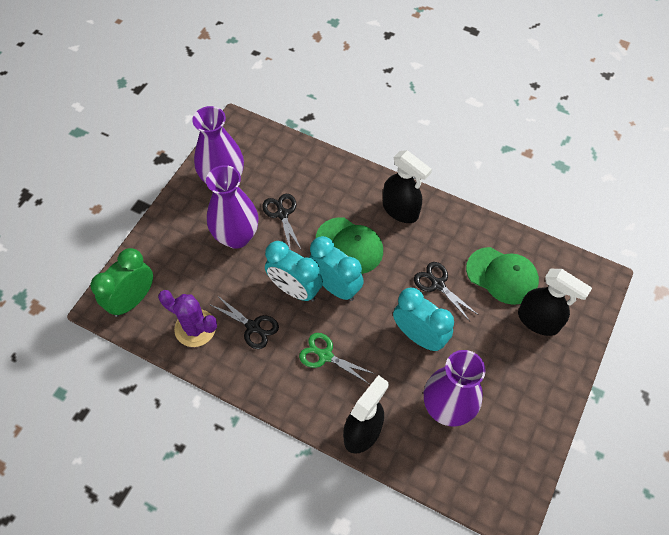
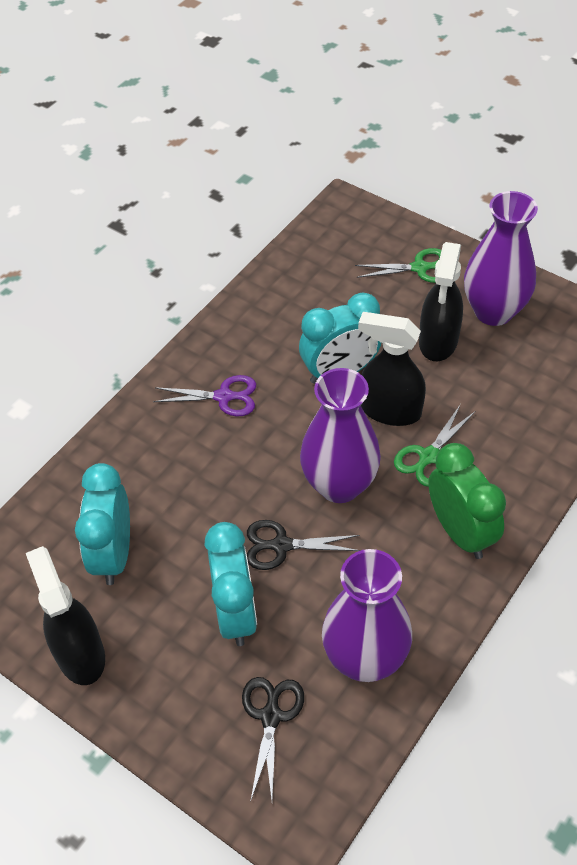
black scissors: 3 -> 2
green cap: 2 -> 0
green scissors: 1 -> 2
purple cactus: 1 -> 0
purple scissors: 0 -> 1

